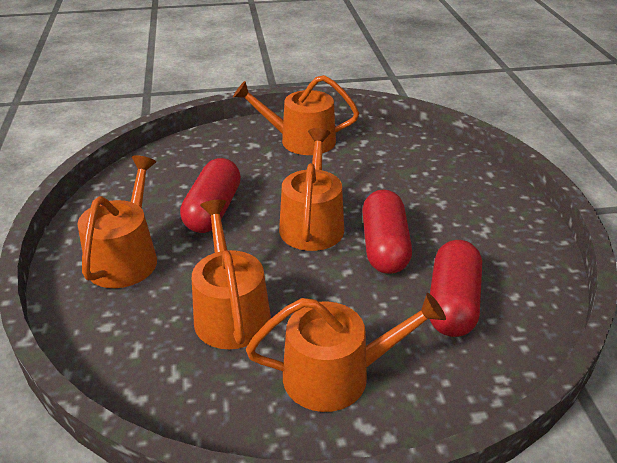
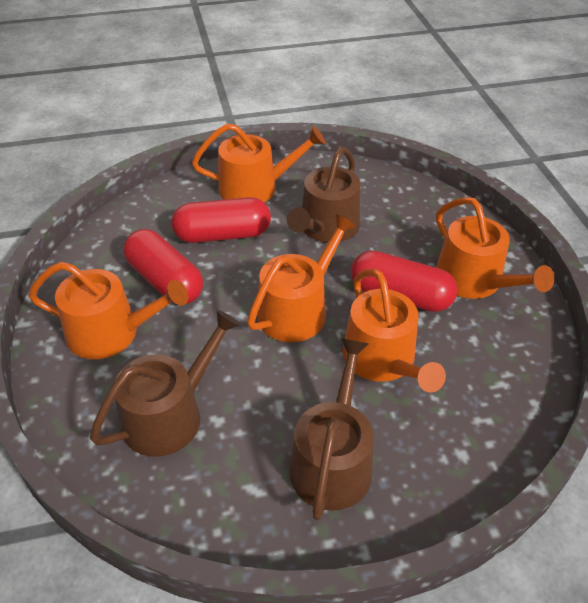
brown watering can: 0 -> 3

